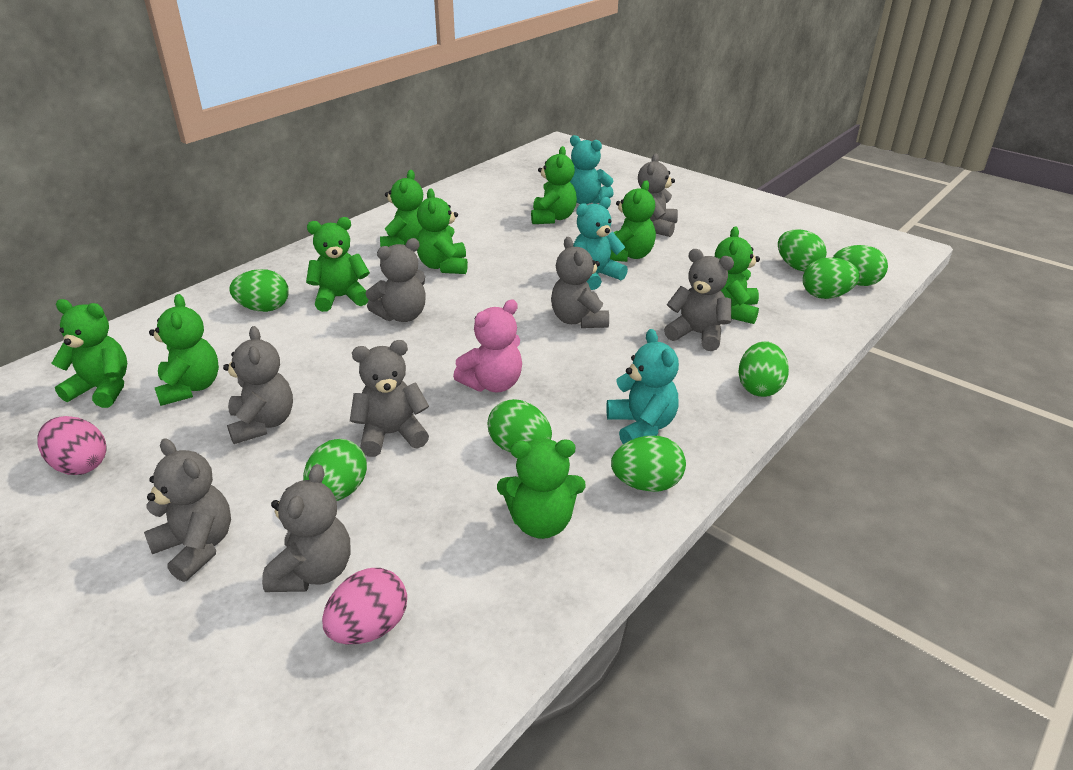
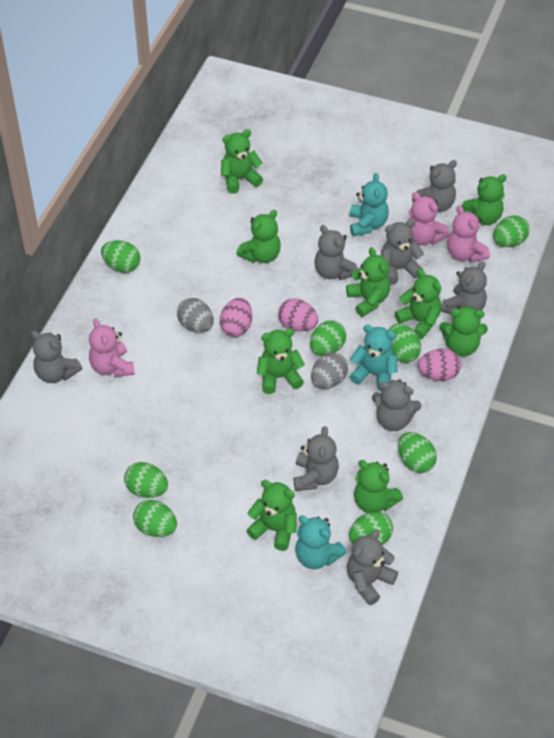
grey egg: 0 -> 2
pink egg: 2 -> 3
pink teddy bear: 1 -> 3

